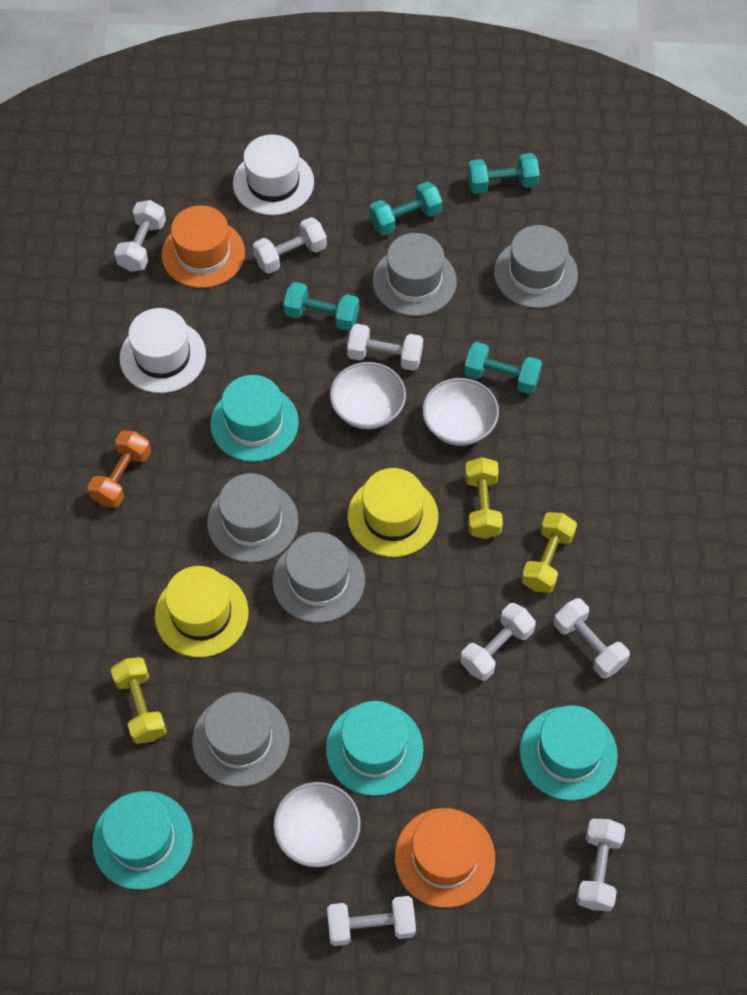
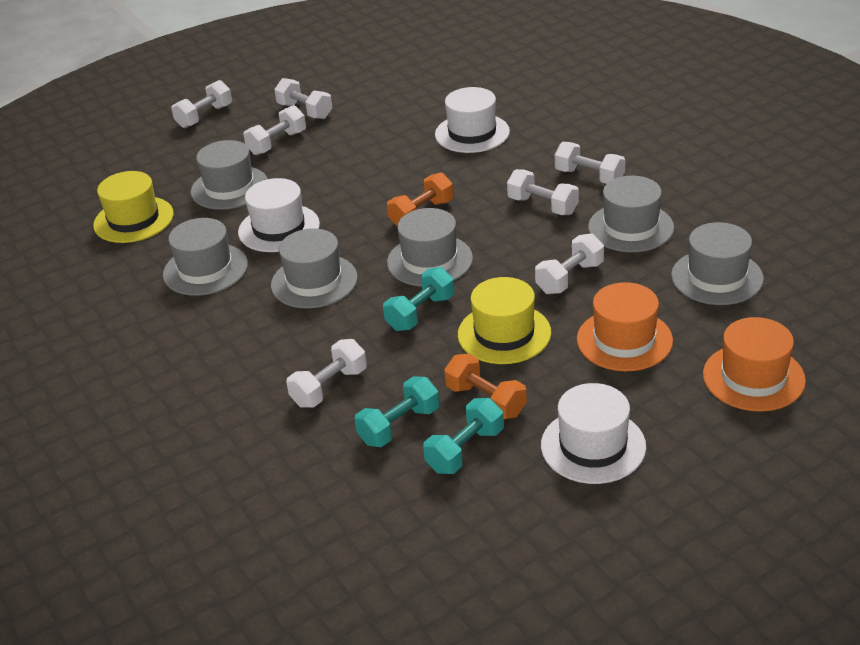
grey hat: 5 -> 6
orange dumbbell: 1 -> 2
turquoise dumbbell: 4 -> 3
turquoise hat: 4 -> 0
white bowl: 3 -> 0
white hat: 2 -> 3
yellow dumbbell: 3 -> 0

